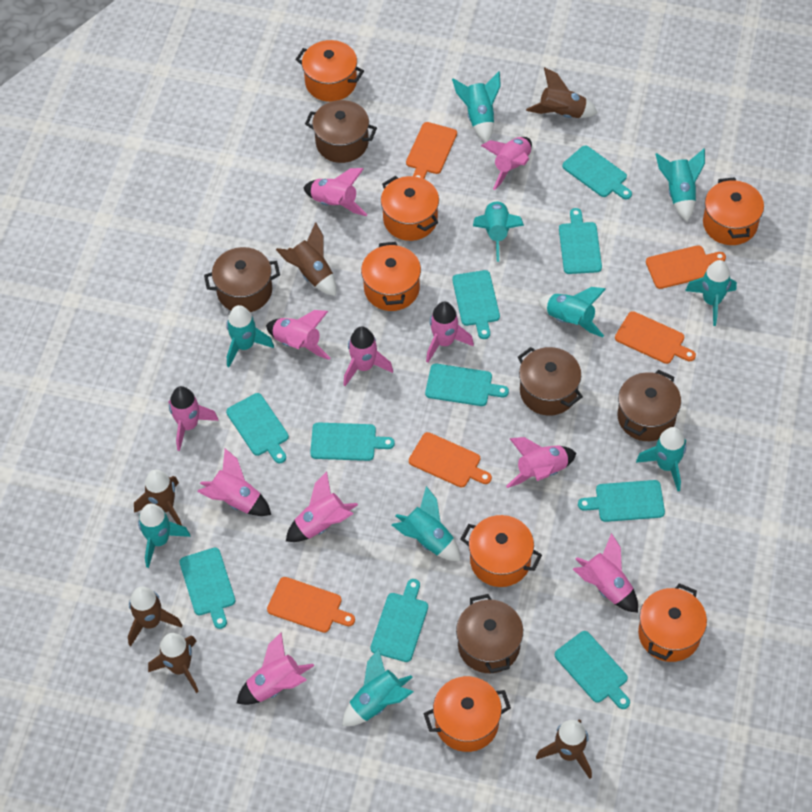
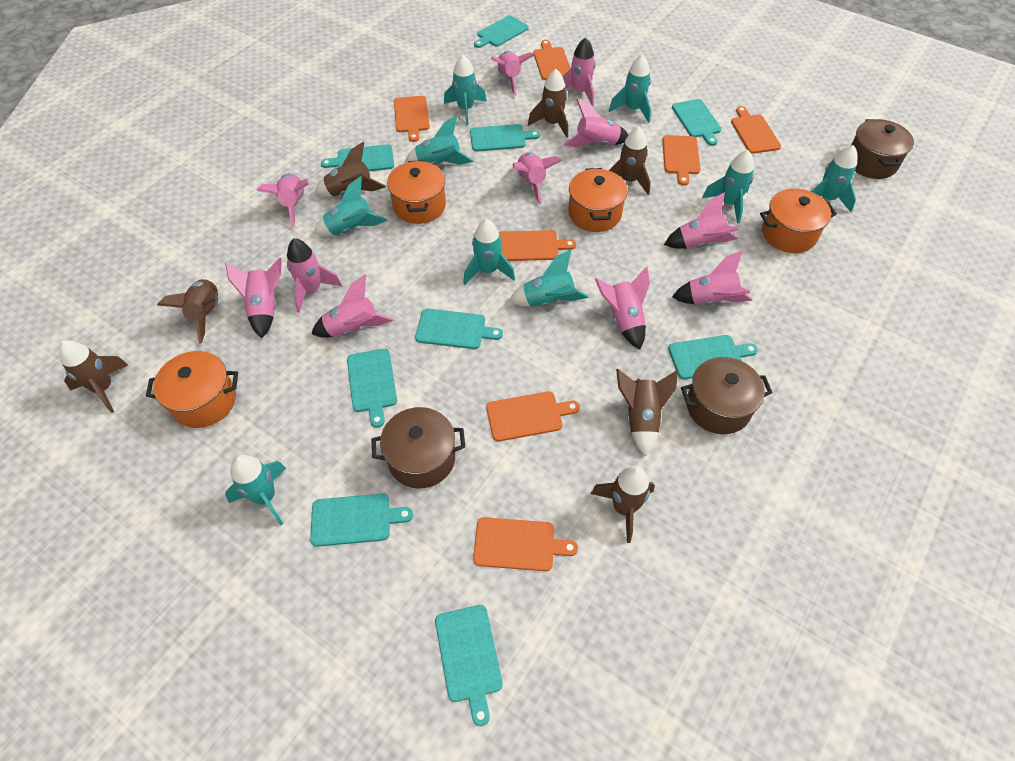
brown pot: 5 -> 3
brown rocket: 6 -> 7
orange cutting board: 5 -> 7
orange pot: 7 -> 4
turquoise cutting board: 10 -> 9
turquoise rocket: 10 -> 9

